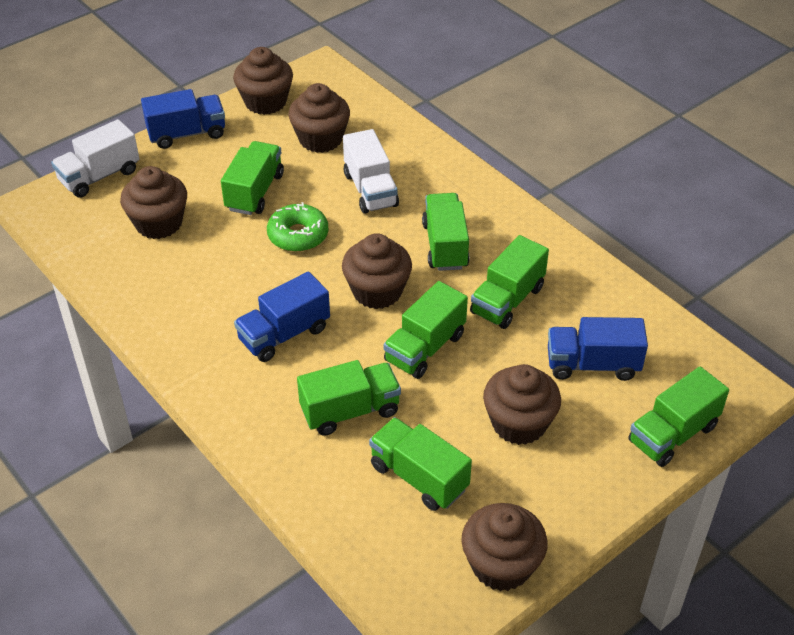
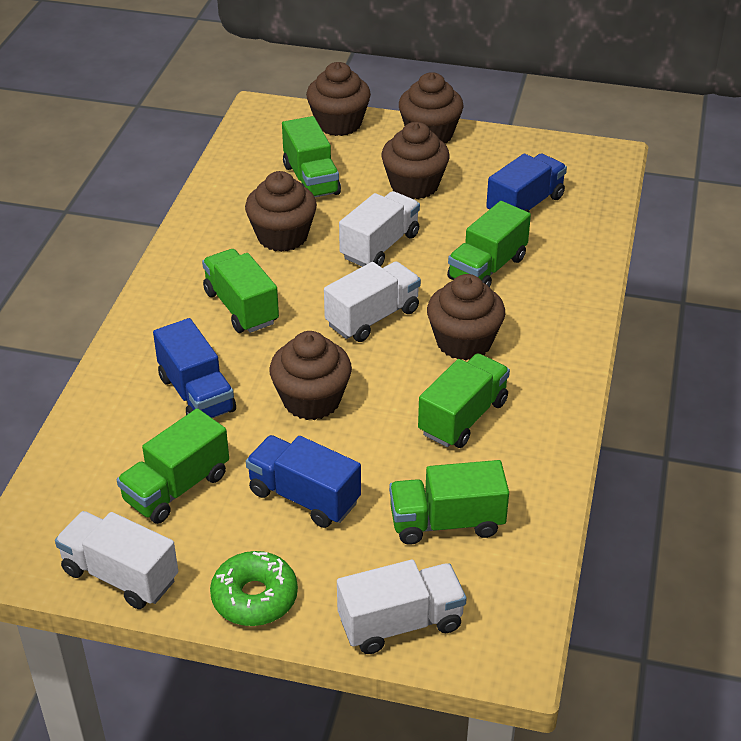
green truck: 7 -> 6
white truck: 2 -> 4

